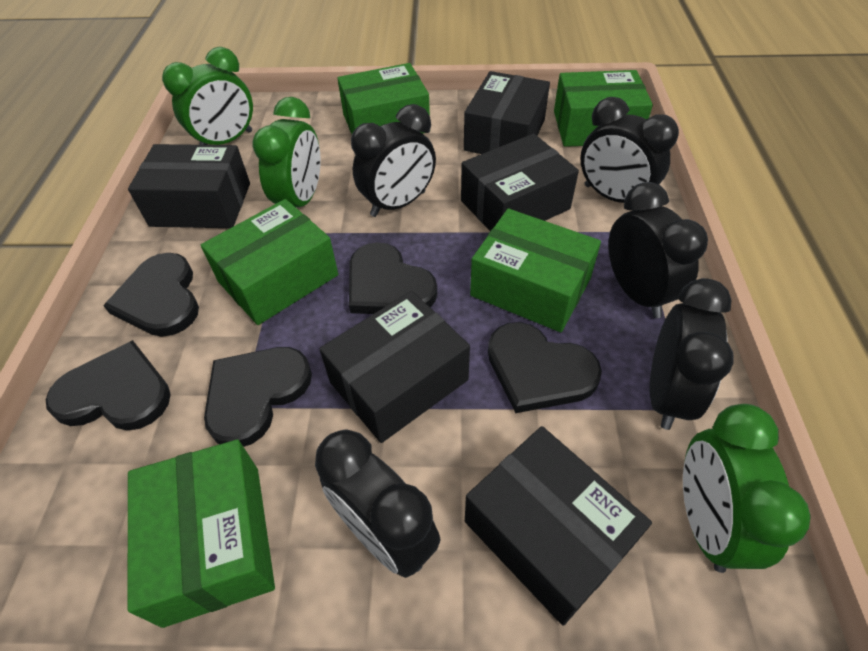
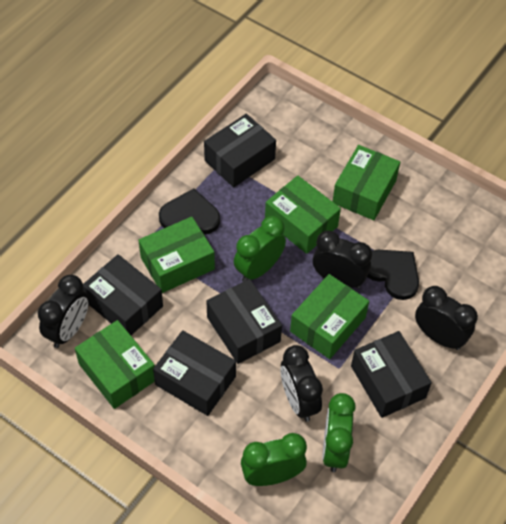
black clock: 5 -> 4
black heart: 5 -> 2

